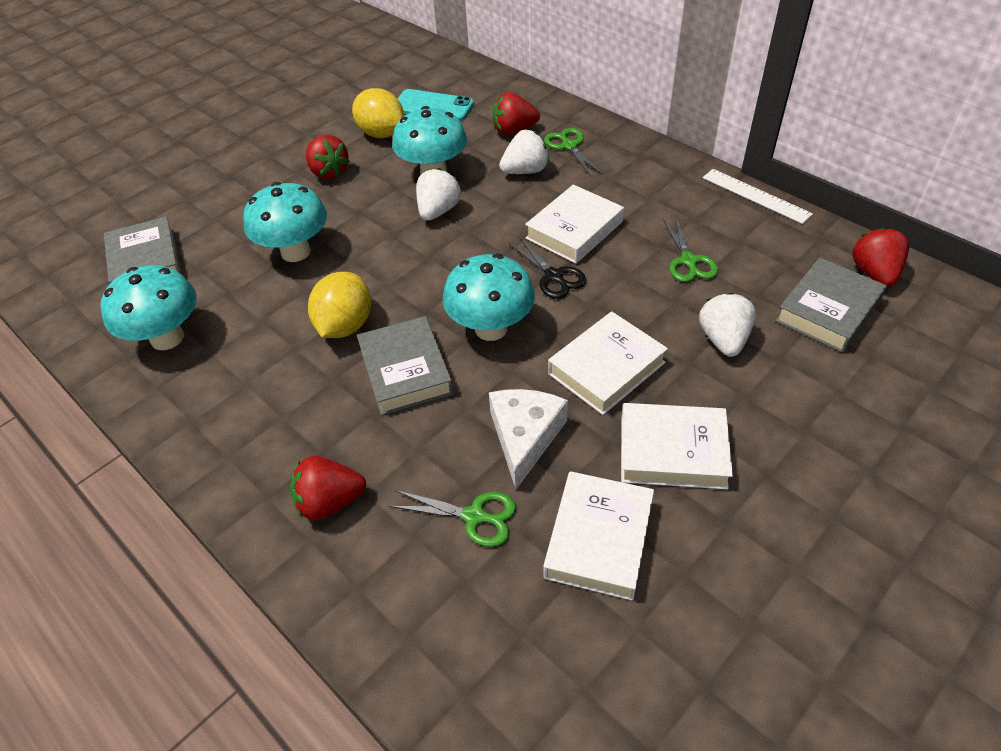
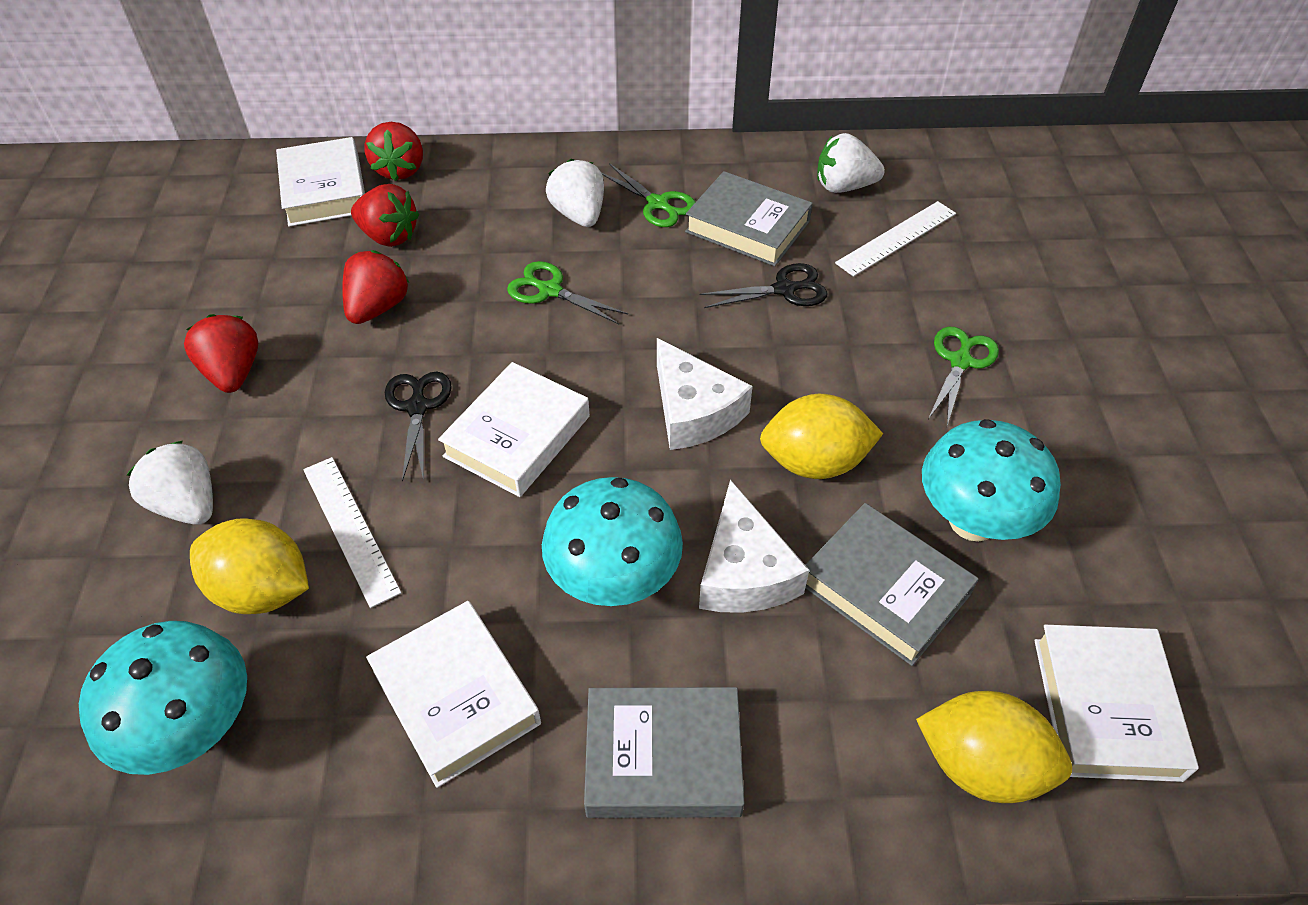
black scissors: 1 -> 2
turquoise mushroom: 4 -> 3
turquoise phone: 1 -> 0
white cheese: 1 -> 2
white ruler: 1 -> 2
yellow lemon: 2 -> 3

